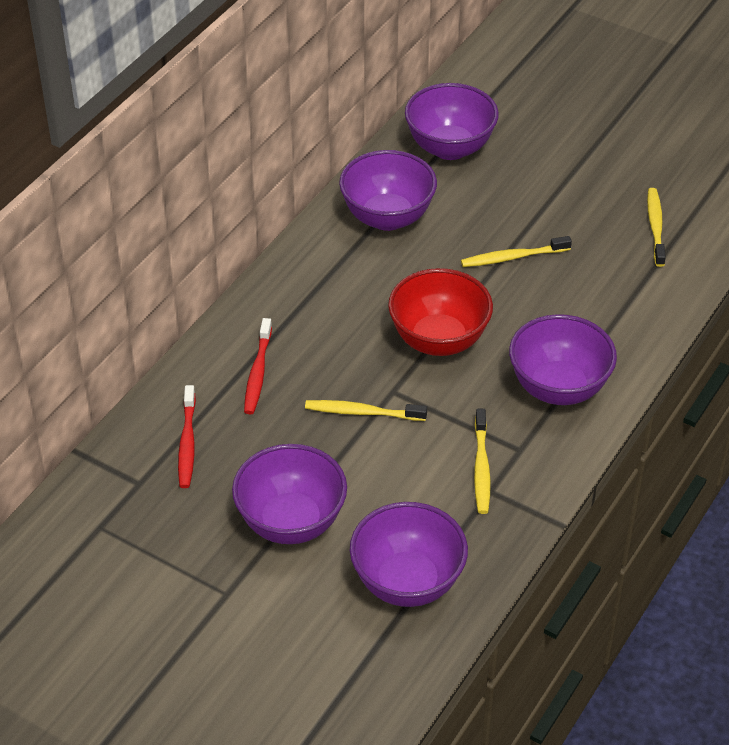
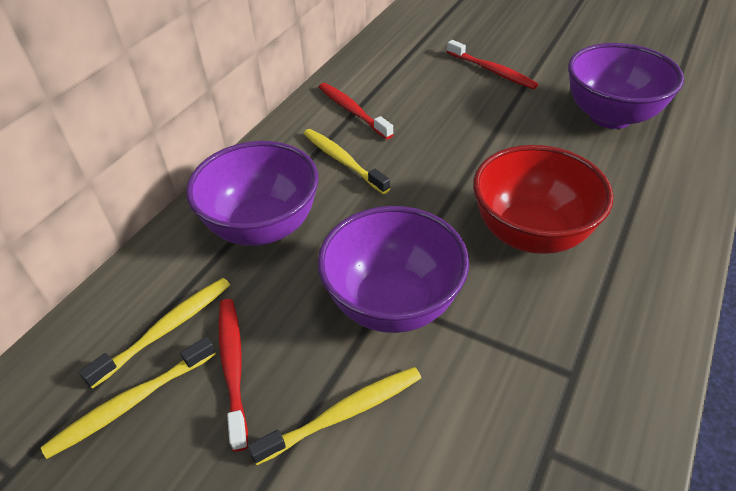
purple bowl: 5 -> 3
red toothbrush: 2 -> 3

